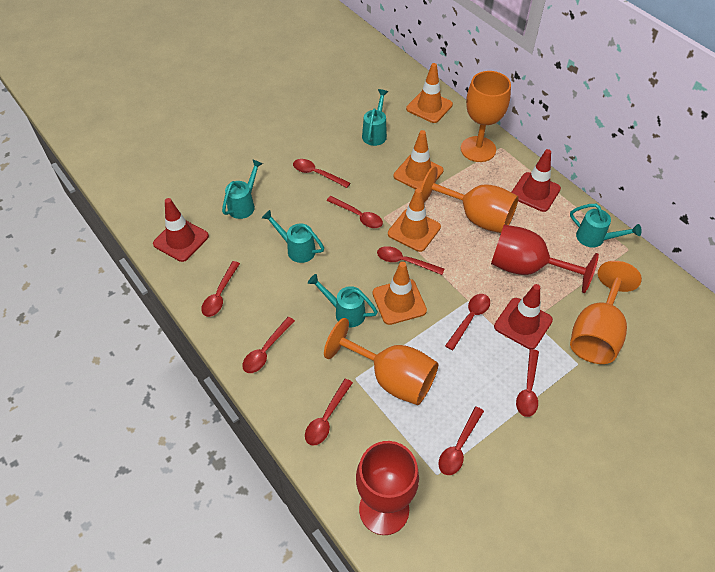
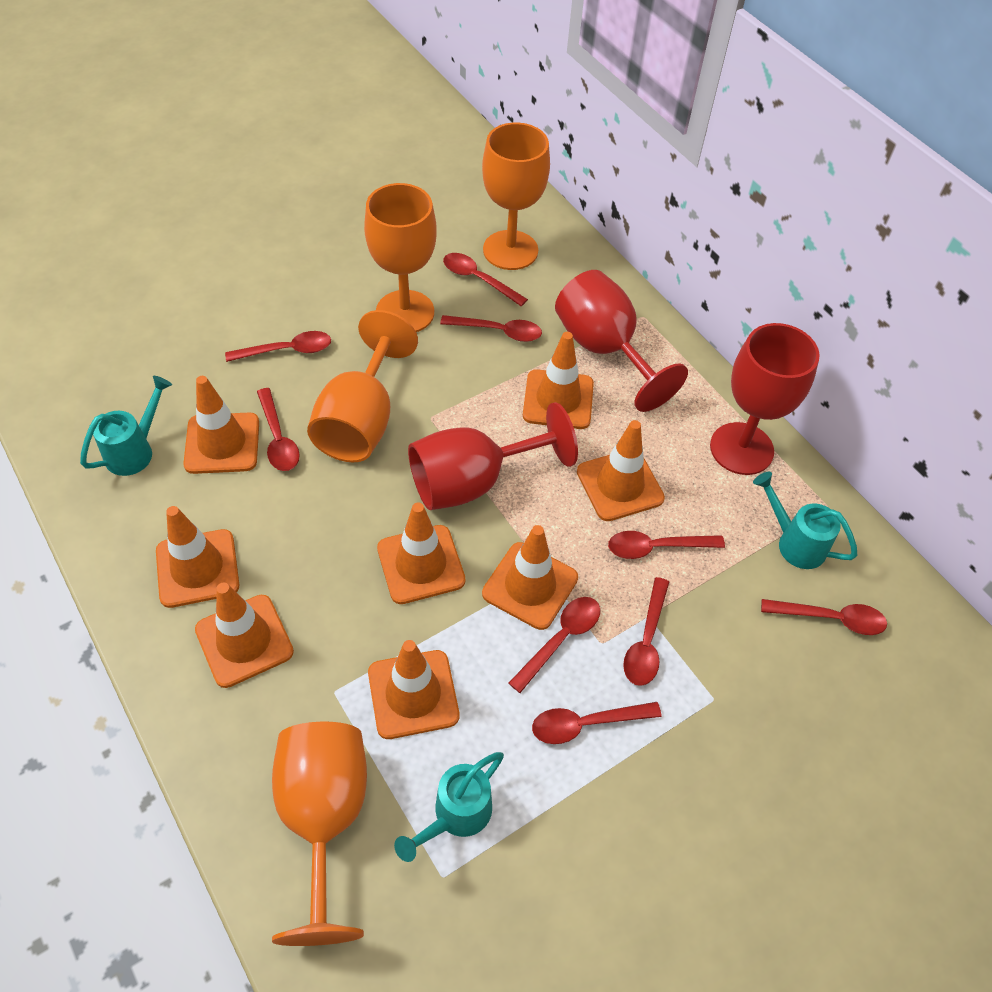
orange traffic cone: 4 -> 8
red goblet: 2 -> 3
red traffic cone: 3 -> 0
turquoise watering can: 5 -> 3

